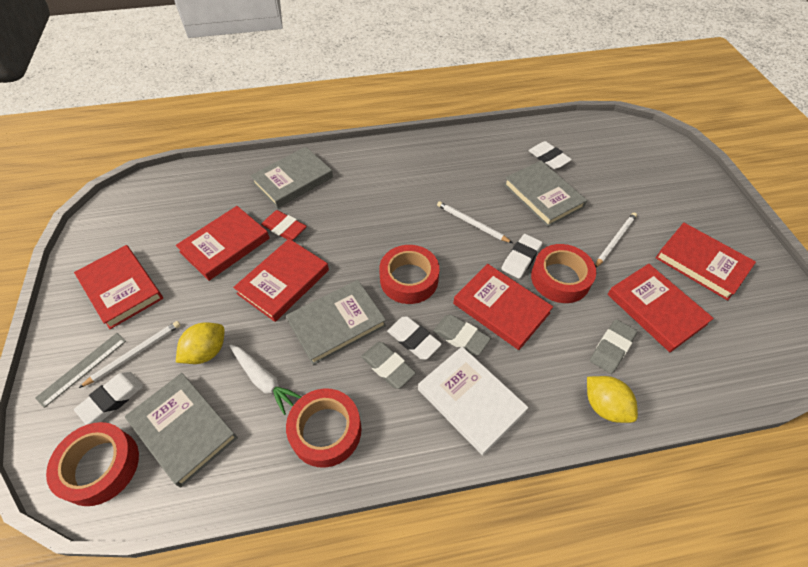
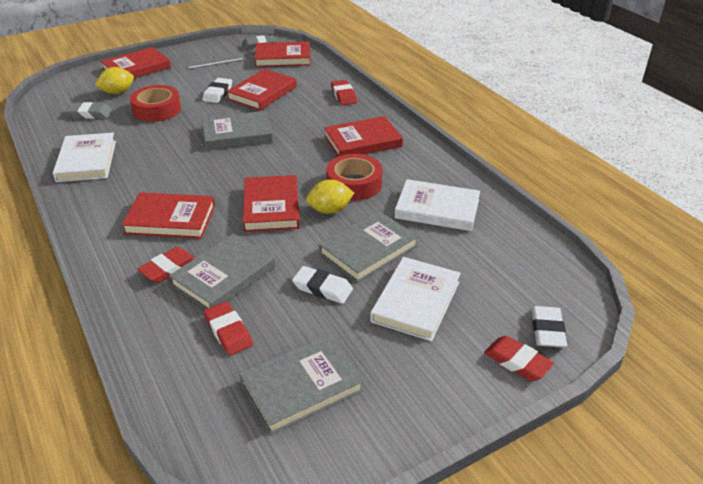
grey eraser: 3 -> 2
red eraser: 1 -> 4
red tape: 4 -> 2
white book: 1 -> 3
white carrot: 1 -> 0
white eraser: 4 -> 3
white pencil: 3 -> 0

